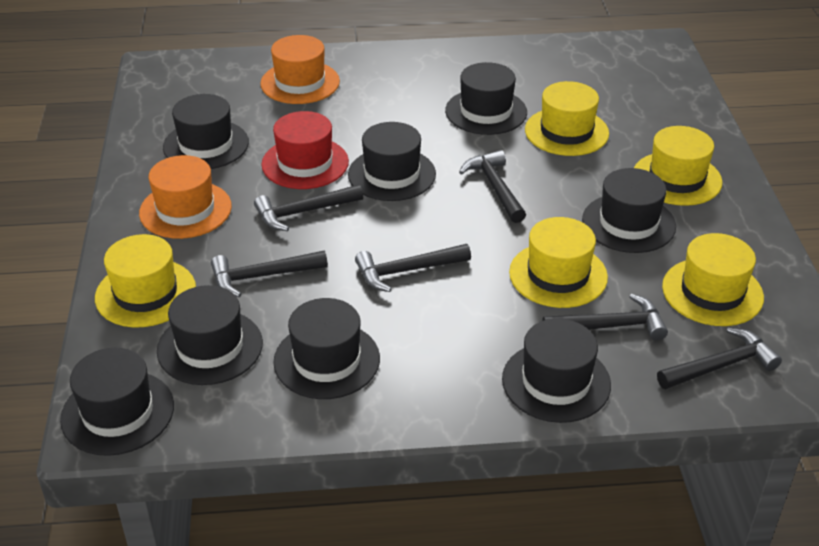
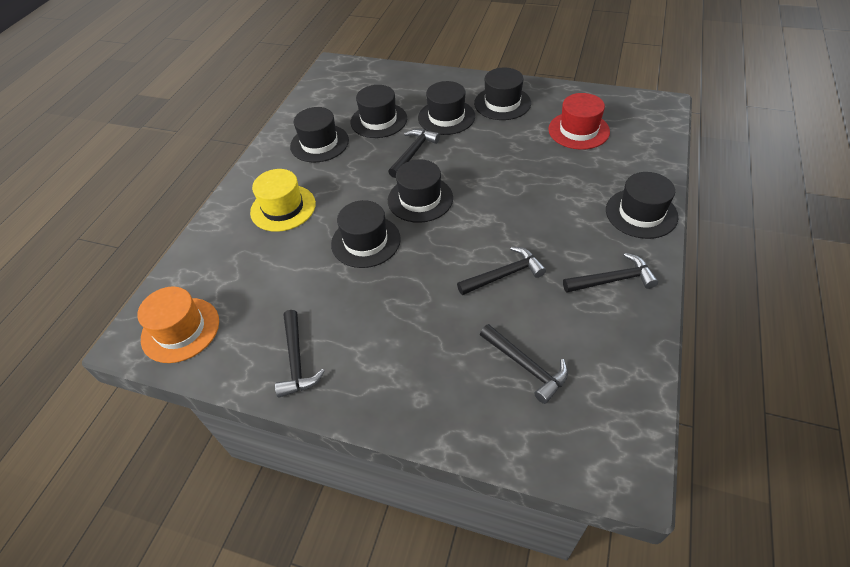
black hammer: 6 -> 5
black hat: 8 -> 7
orange hat: 2 -> 1
yellow hat: 5 -> 1

